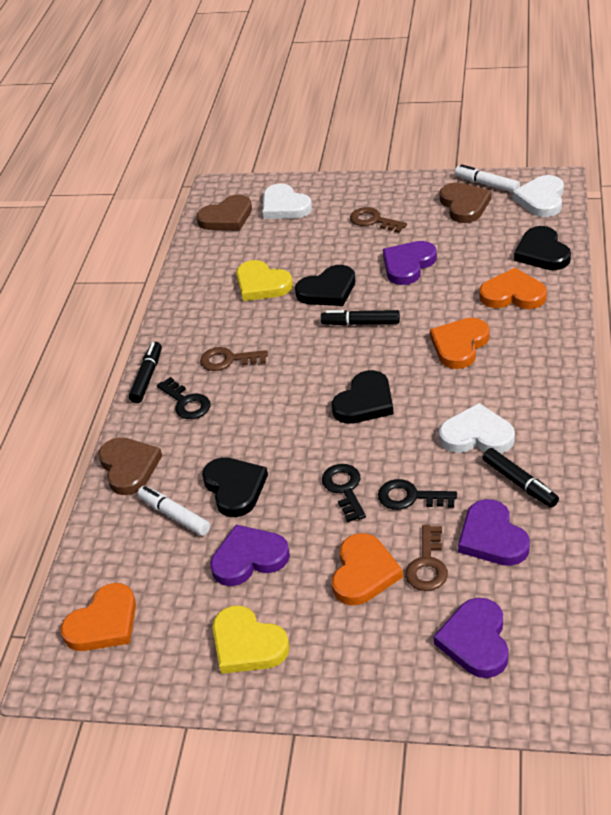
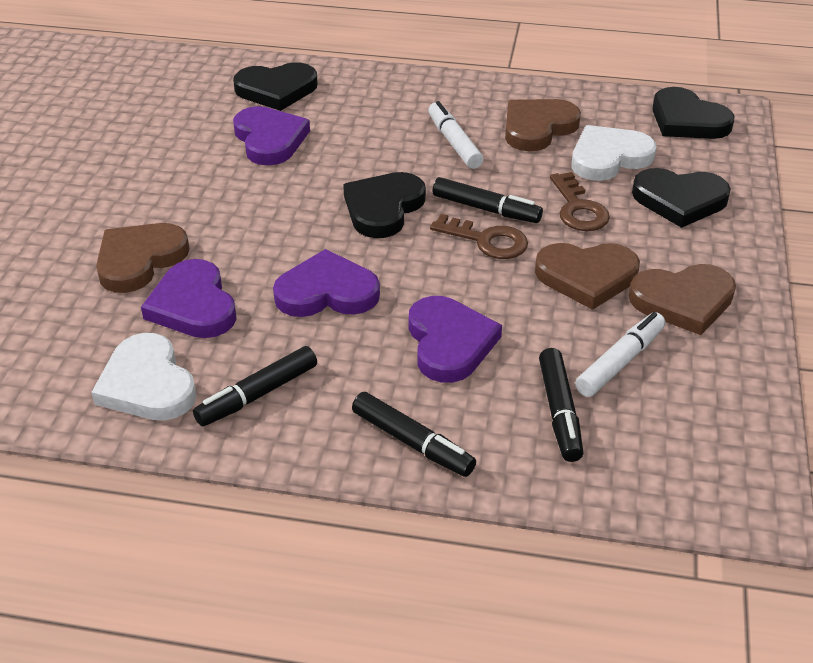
black key: 3 -> 0
black marker: 3 -> 4
brown heart: 3 -> 4
brown key: 3 -> 2
orange heart: 4 -> 0
white heart: 3 -> 2
yellow heart: 2 -> 0

